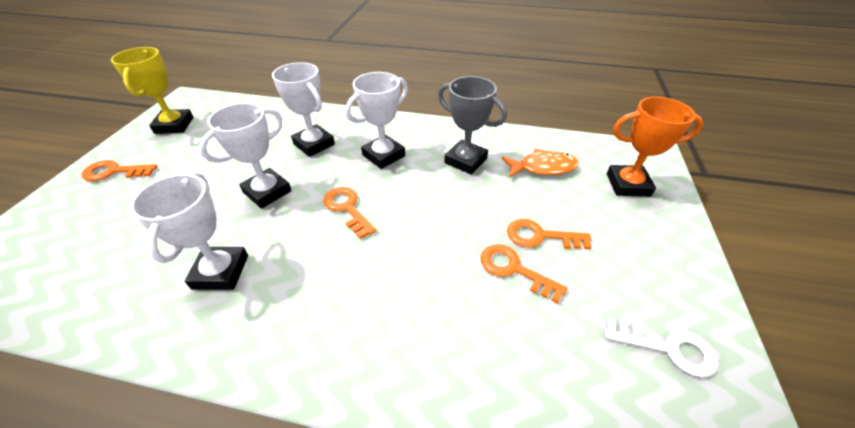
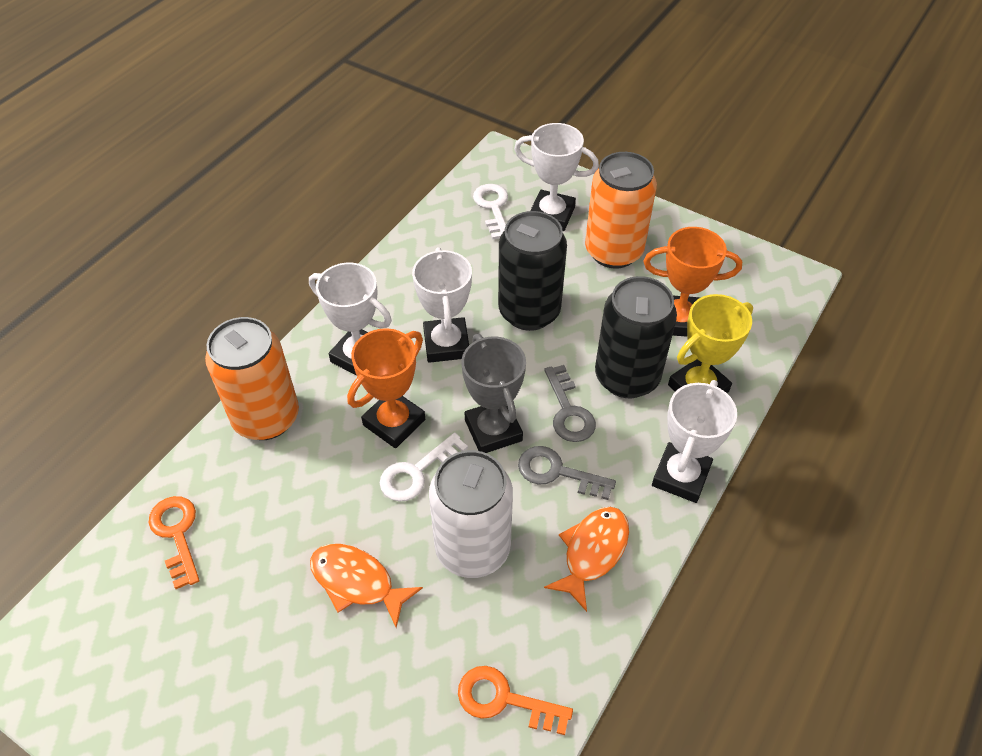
black can: 0 -> 2
grey key: 0 -> 2
orange can: 0 -> 2
orange fish: 1 -> 2
orange key: 4 -> 2
orange trophy: 1 -> 2
white can: 0 -> 1
white key: 1 -> 2

